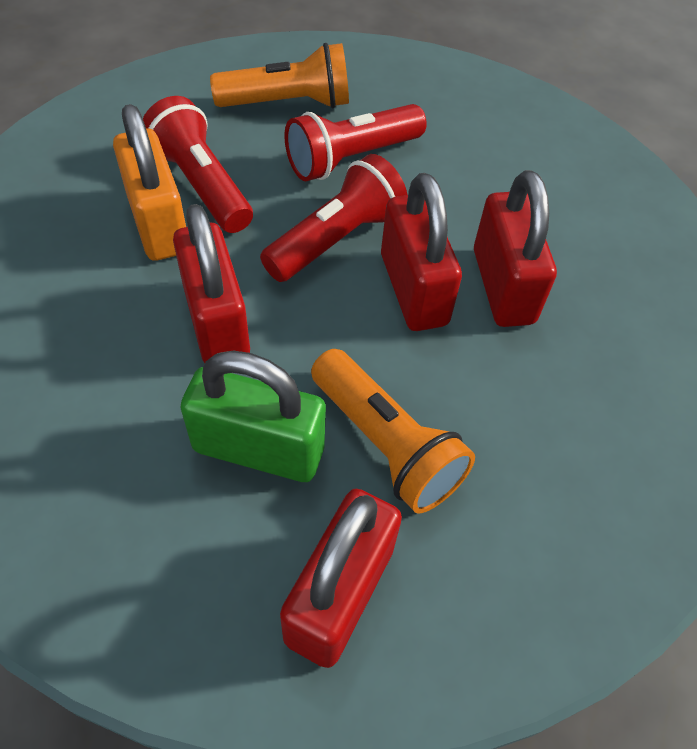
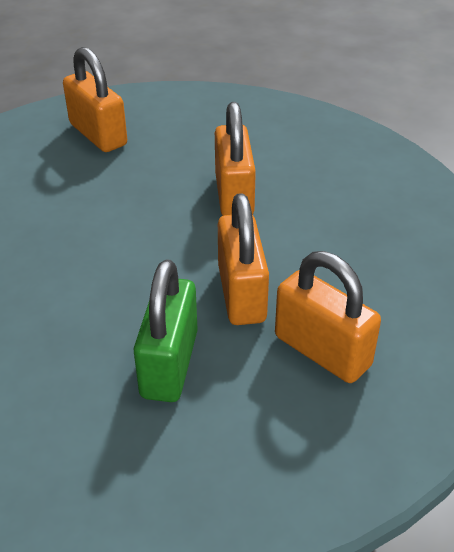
orange flashlight: 2 -> 0
orange padlock: 1 -> 4
red flashlight: 3 -> 0
red padlock: 4 -> 0

